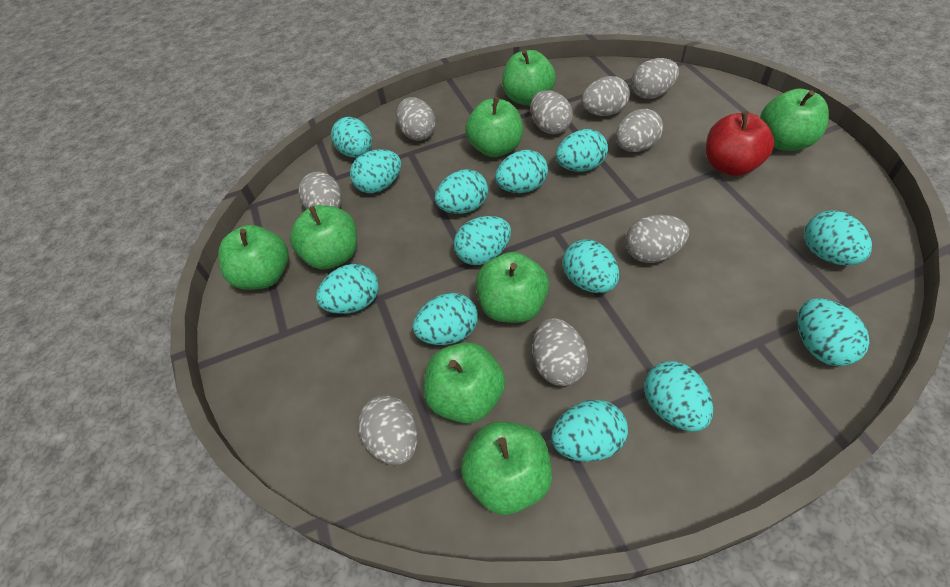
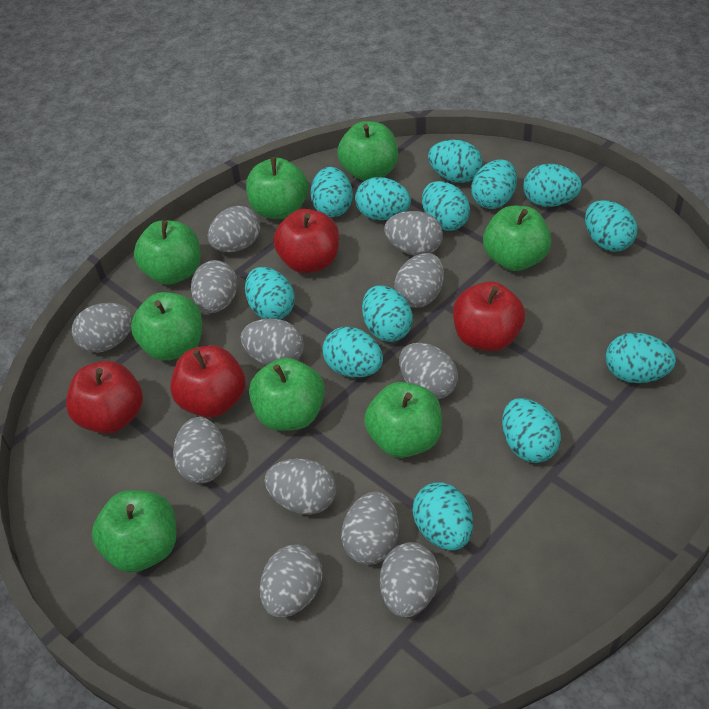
grey egg: 9 -> 12
red apple: 1 -> 4

